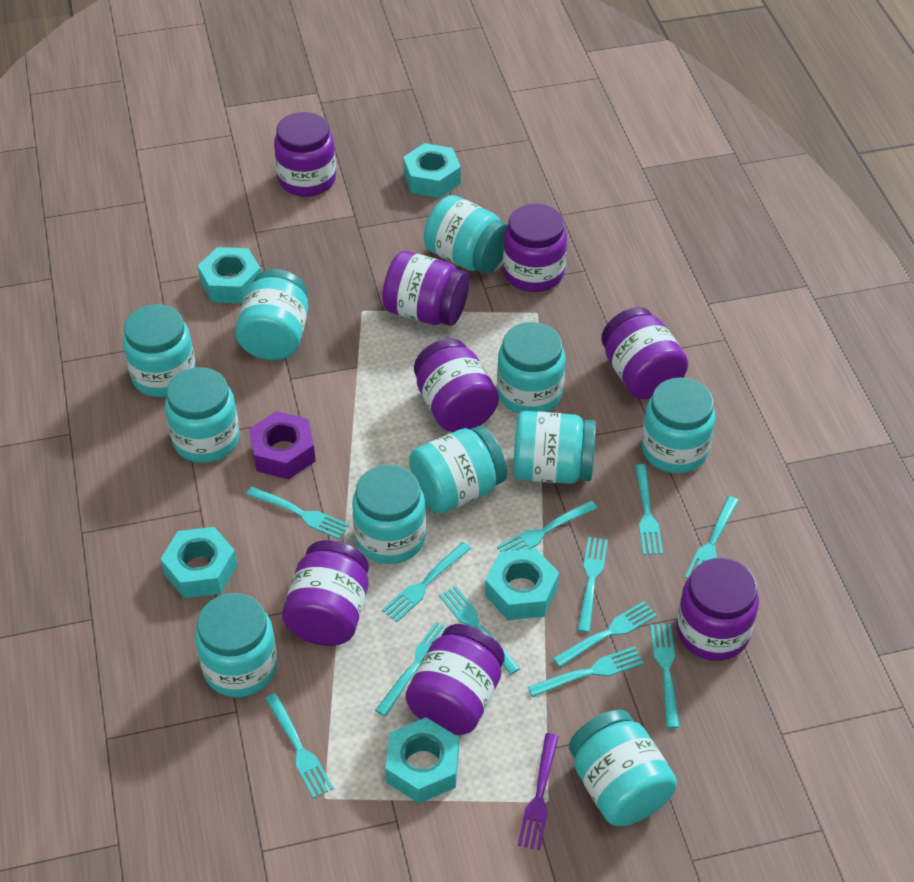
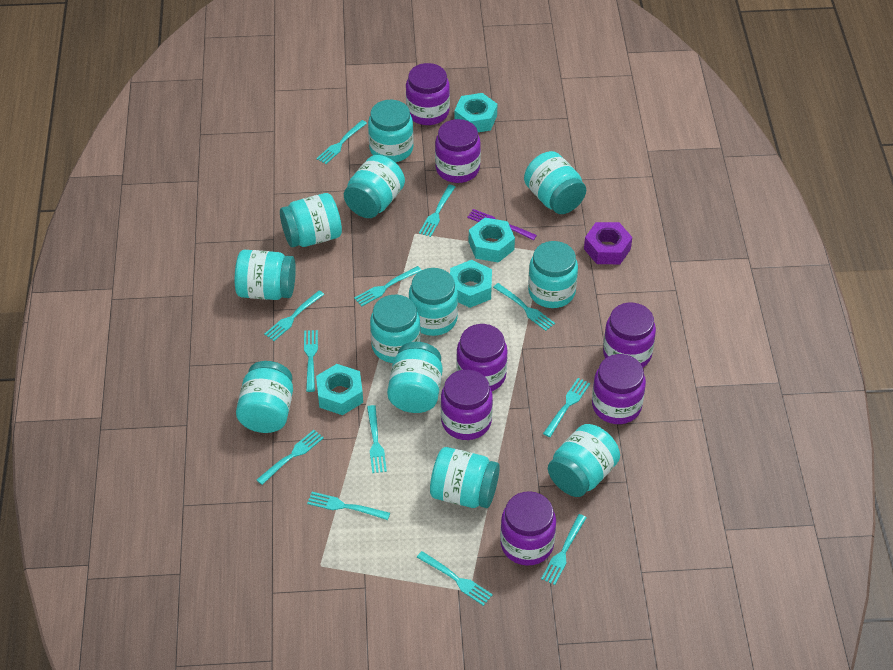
purple jar: 8 -> 7
turquoise jar: 11 -> 12
turquoise nut: 5 -> 4

